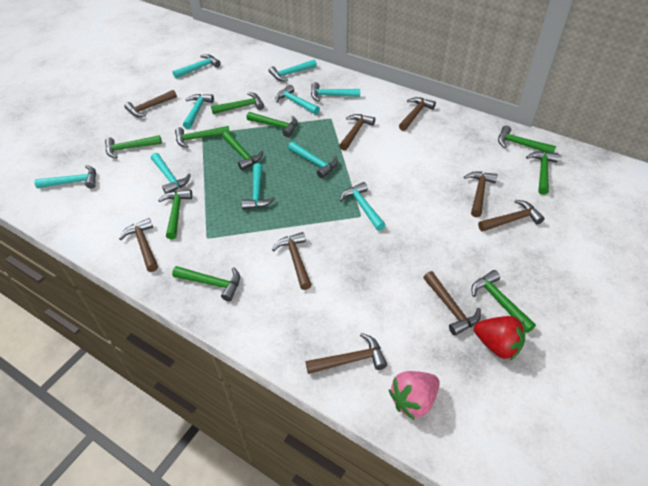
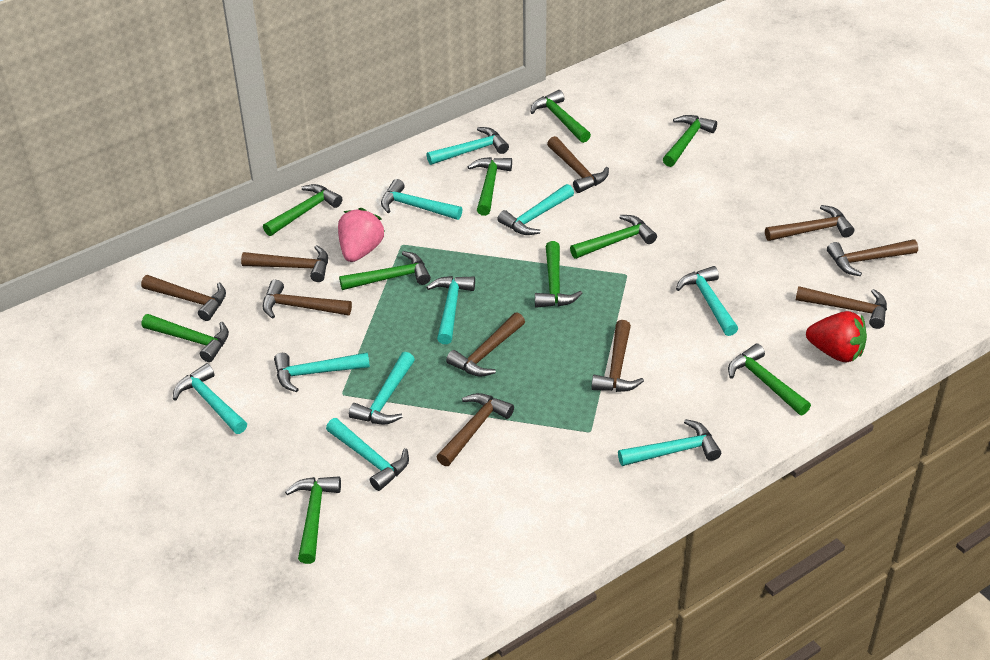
brown hammer: 9 -> 10

